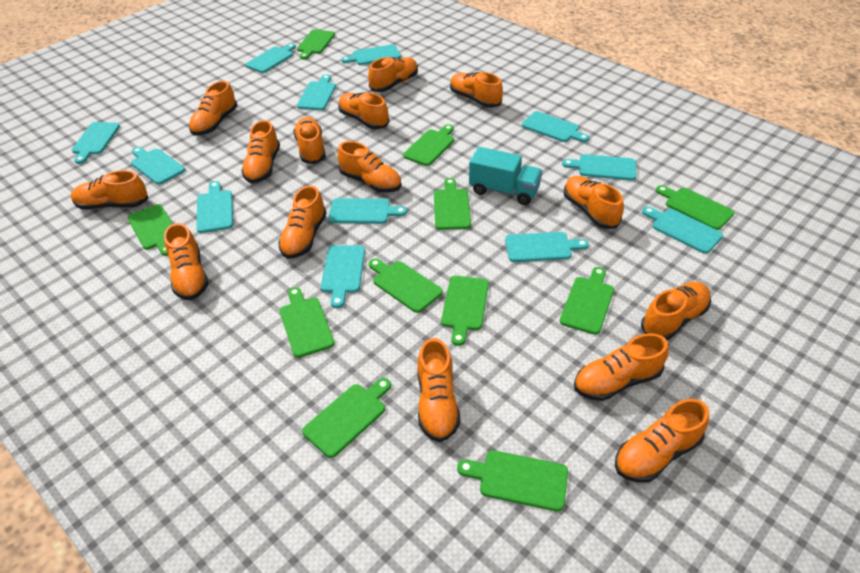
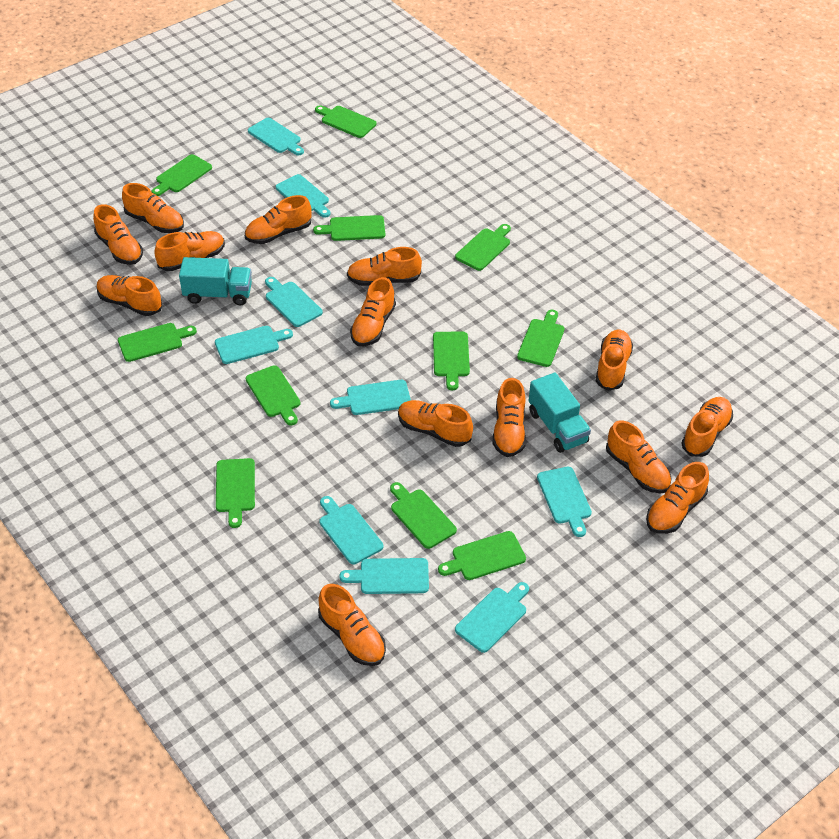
orange shoe: 15 -> 14
turquoise cutting board: 12 -> 9
turquoise truck: 1 -> 2

